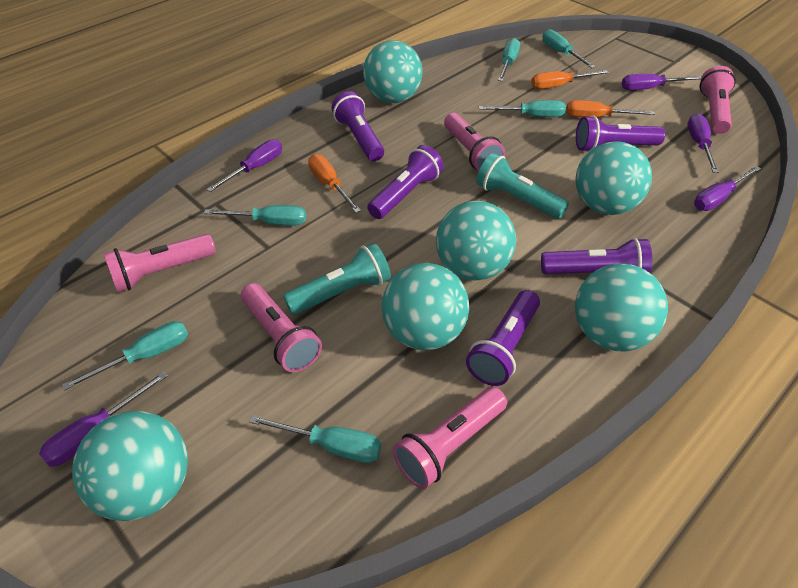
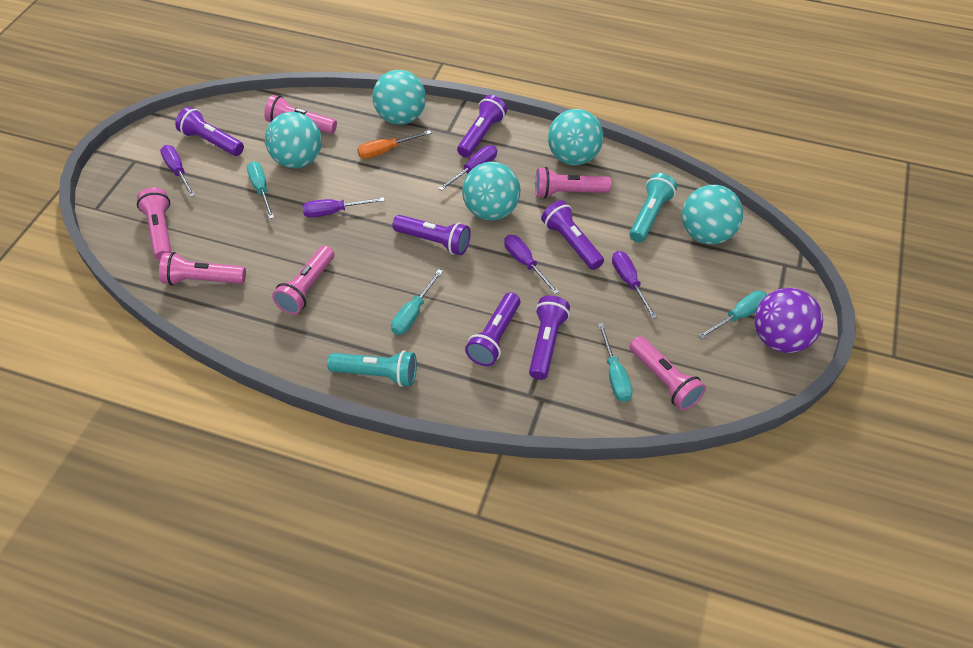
orange screwdriver: 3 -> 1
pink flashlight: 5 -> 6
purple ball: 0 -> 1
purple flashlight: 5 -> 6
turquoise ball: 6 -> 5
turquoise screwdriver: 6 -> 4

